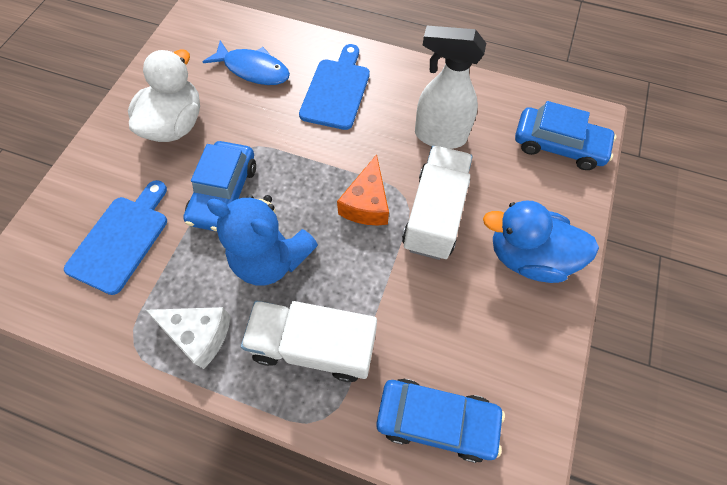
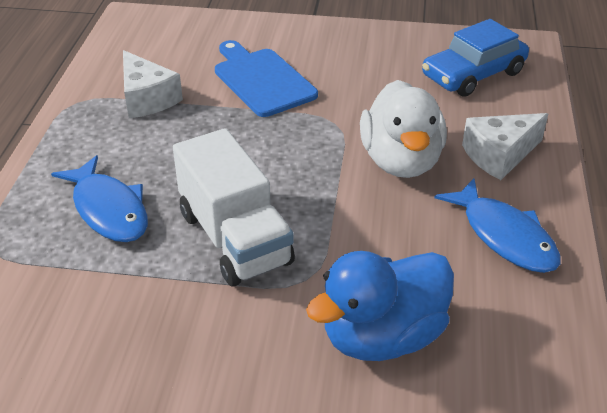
blue car: 3 -> 1
blue cutting board: 2 -> 1
blue fish: 1 -> 2
blue teddy bear: 1 -> 0
orange cheese: 1 -> 0
white cheese: 1 -> 2
white spray bottle: 1 -> 0
white truck: 2 -> 1

